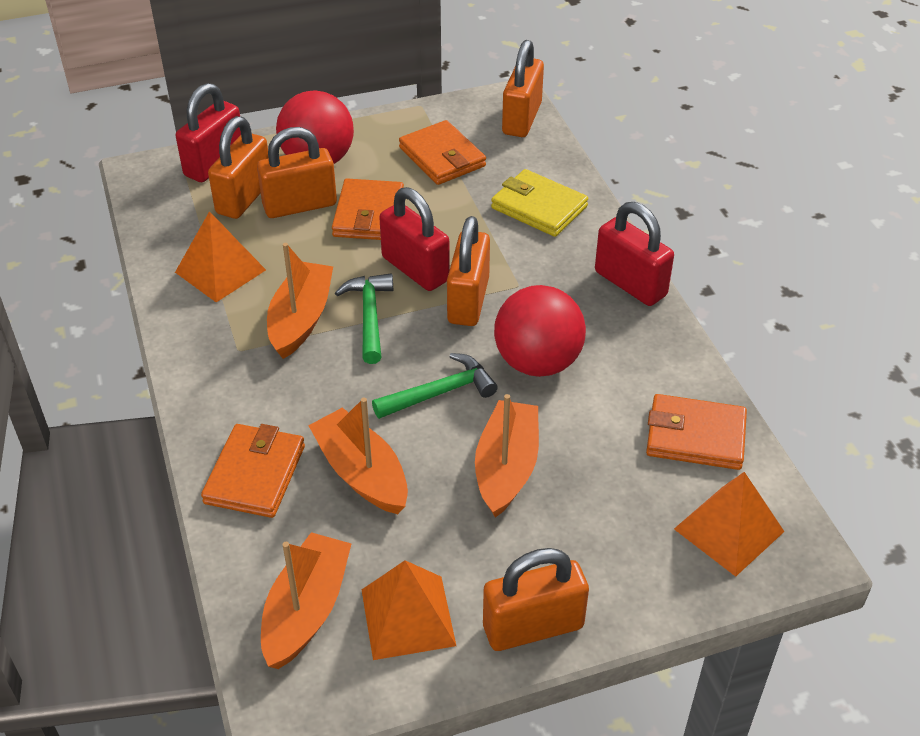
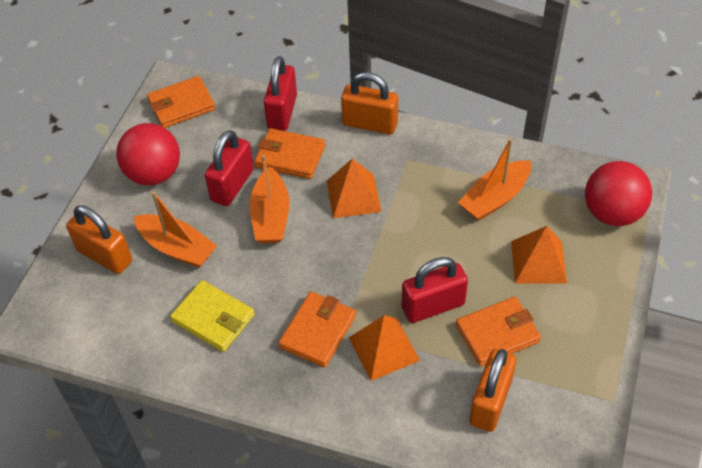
green hammer: 2 -> 0
orange boat: 4 -> 3
orange padlock: 5 -> 3

